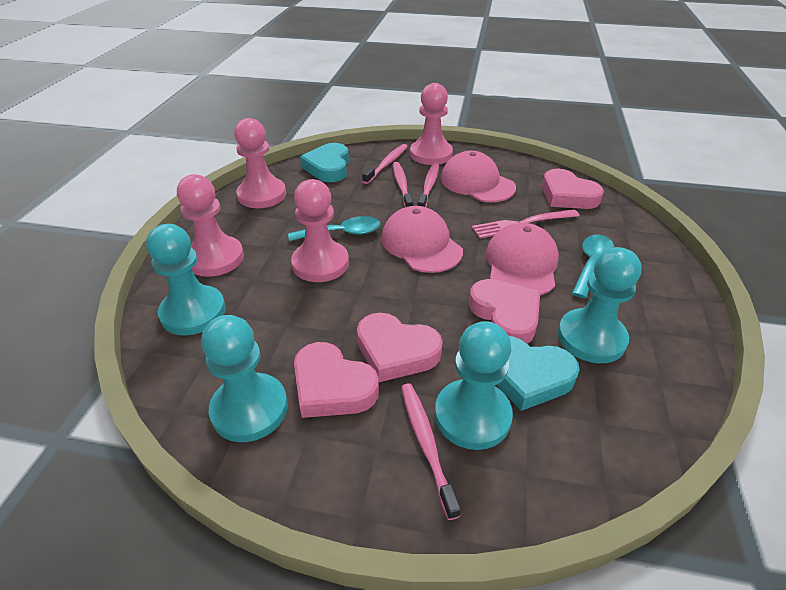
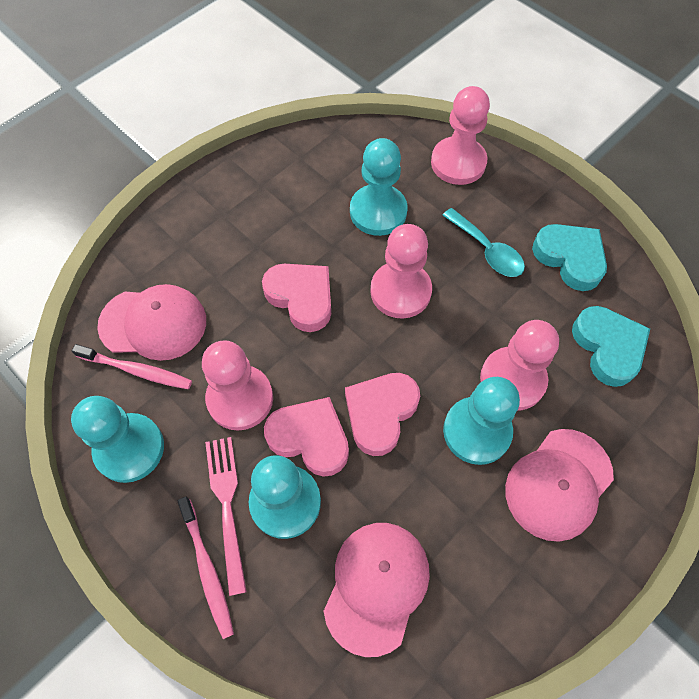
pink heart: 4 -> 3
pink toothbrush: 4 -> 2
turquoise spoon: 2 -> 1

